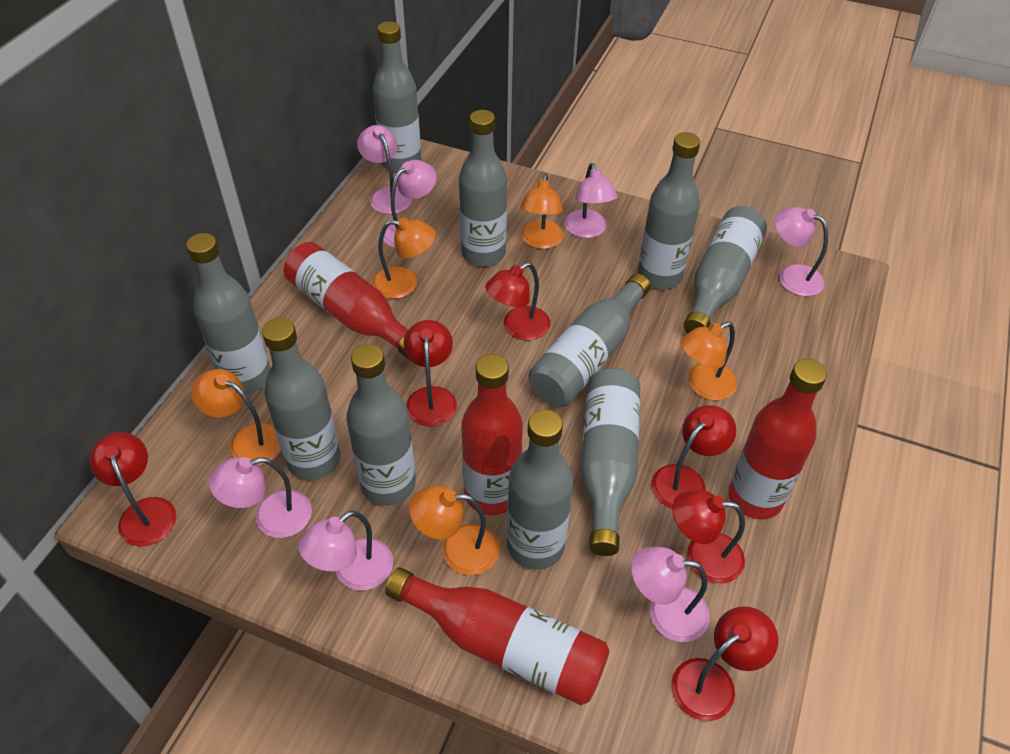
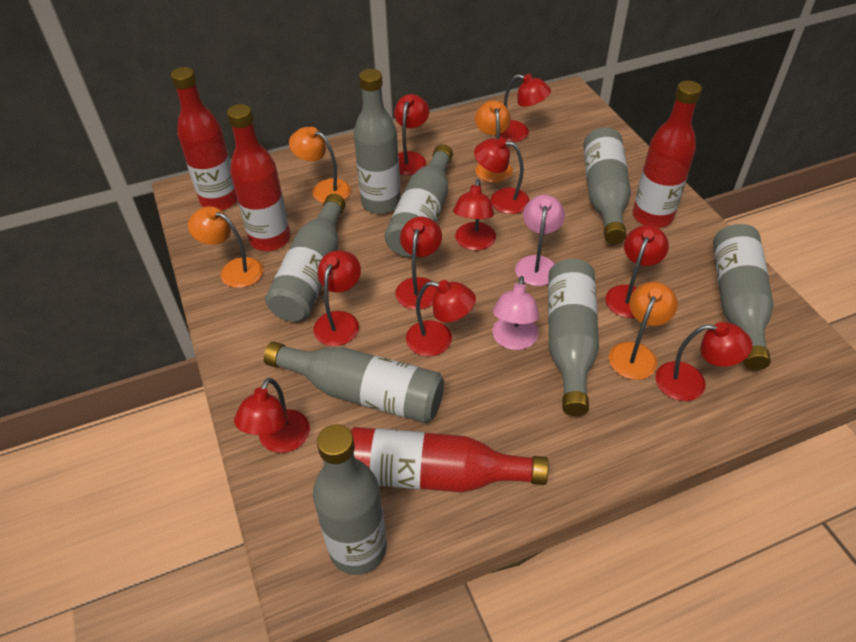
grey bottle: 10 -> 8
orange lamp: 5 -> 4
pink lamp: 7 -> 2
red lamp: 6 -> 10

